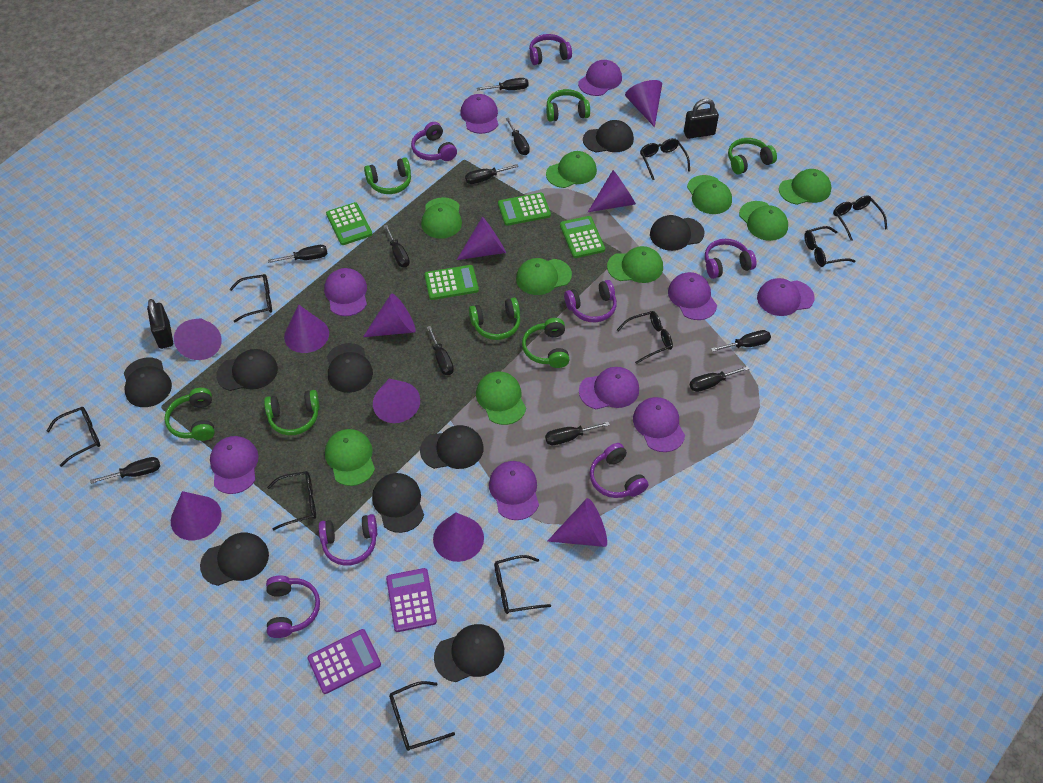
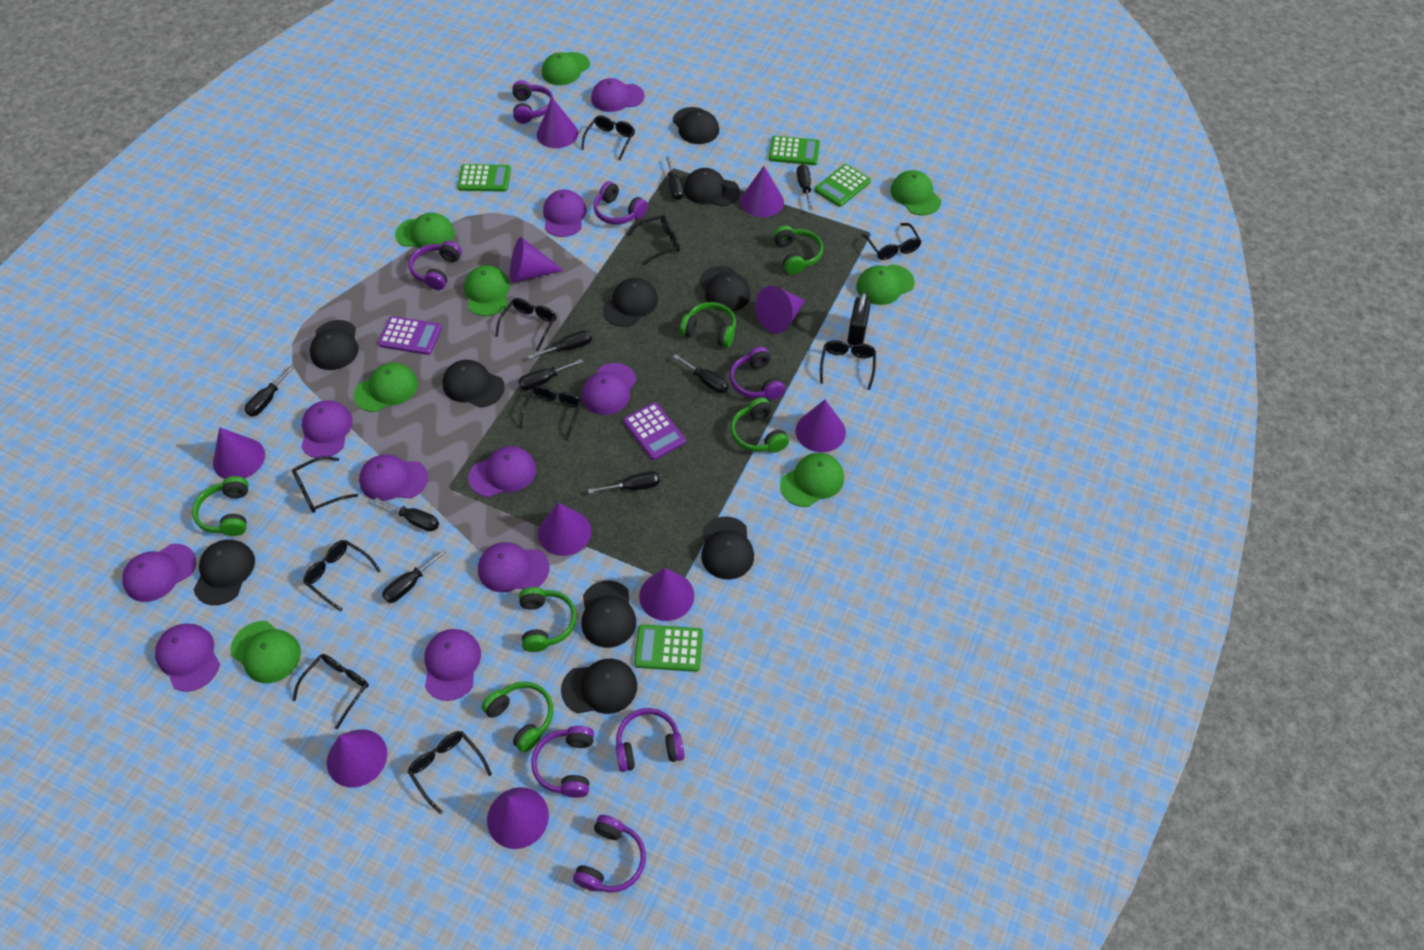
black cap: 9 -> 10
black glasses: 9 -> 10
black padlock: 2 -> 1
black screwdriver: 10 -> 9
green cap: 9 -> 8
green headphones: 7 -> 6
purple cap: 9 -> 10

